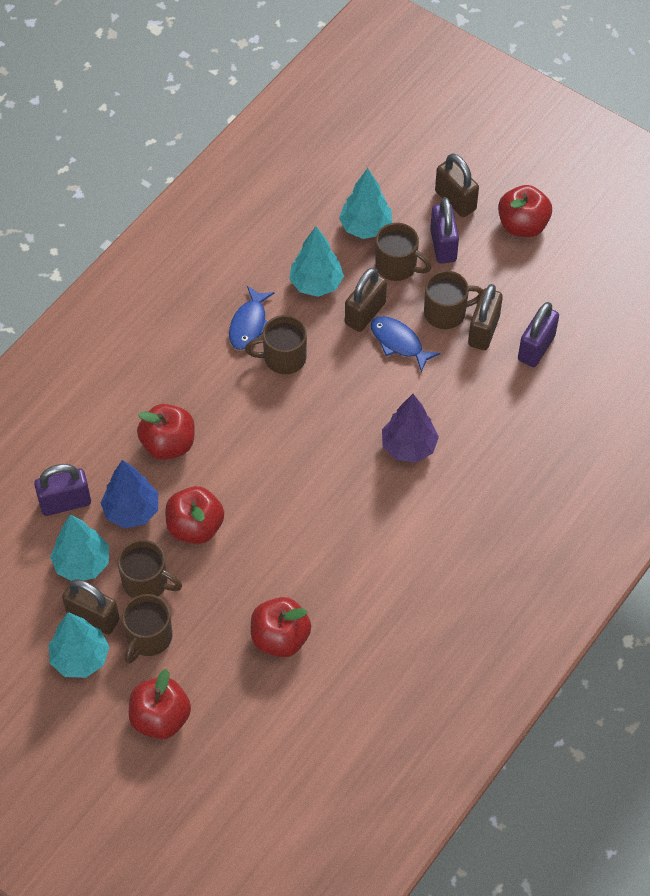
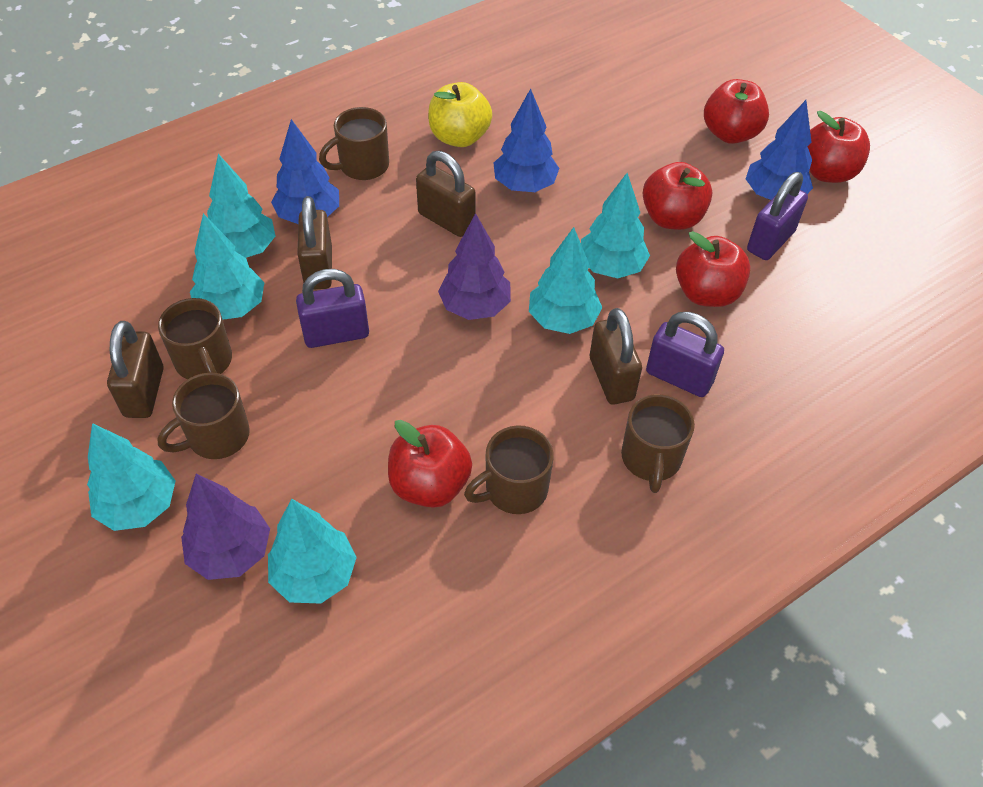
blue fish: 2 -> 0
blue tree: 1 -> 3
purple tree: 1 -> 2
turquoise tree: 4 -> 6
yellow apple: 0 -> 1

